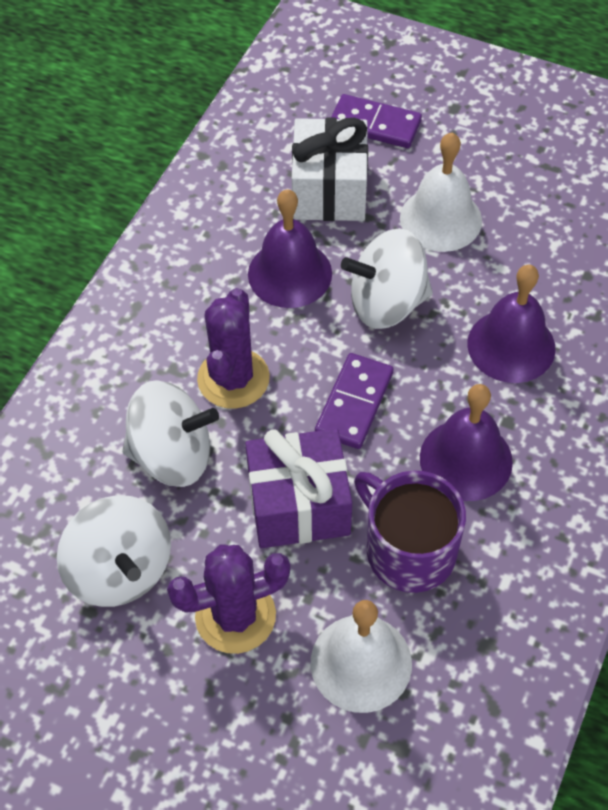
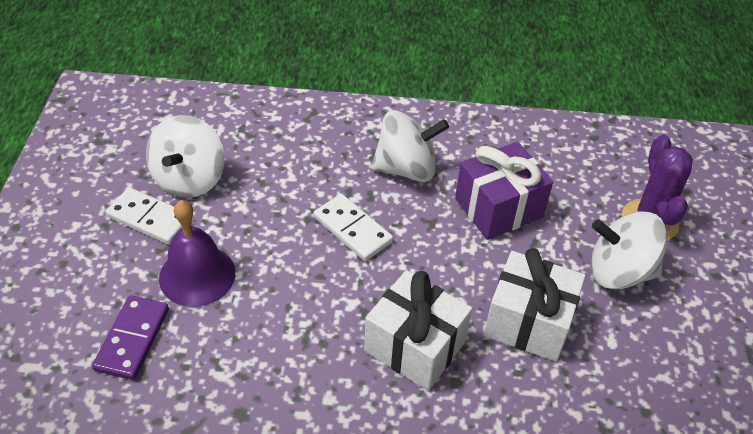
purple bell: 3 -> 1
purple cactus: 2 -> 1
purple domino: 2 -> 1
purple mug: 1 -> 0
white bell: 2 -> 0
white domino: 0 -> 2
white gift: 1 -> 2

